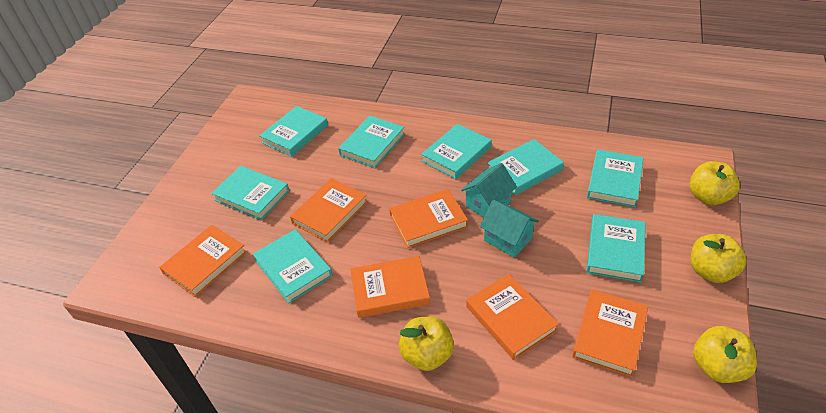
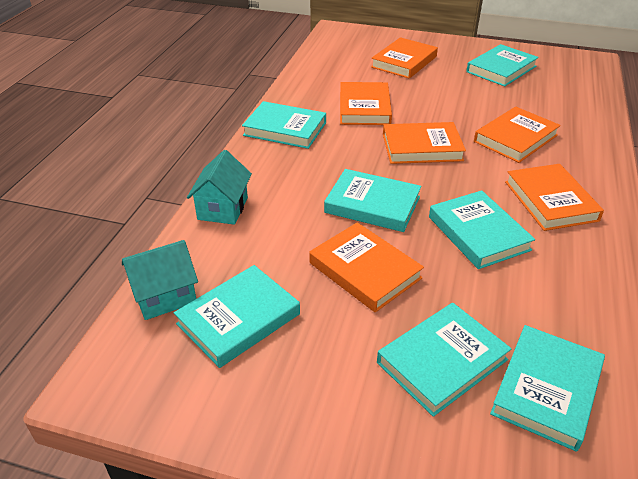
turquoise book: 8 -> 7
yellow apple: 4 -> 0

